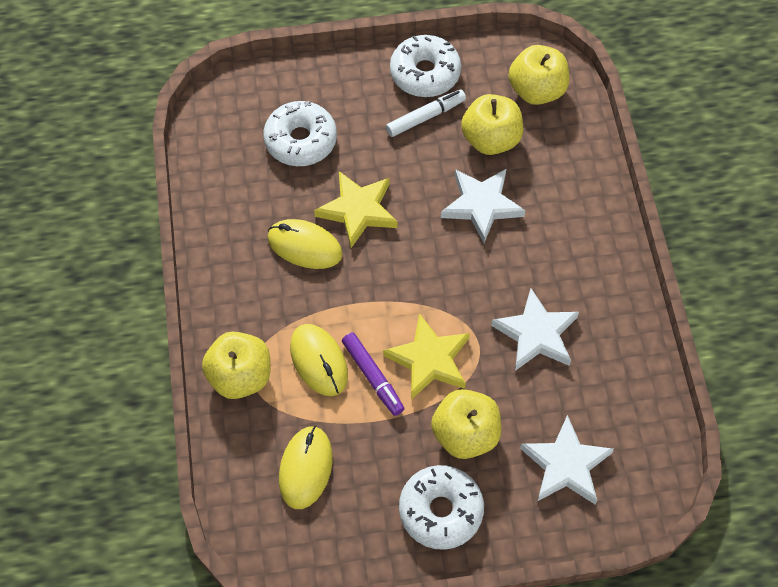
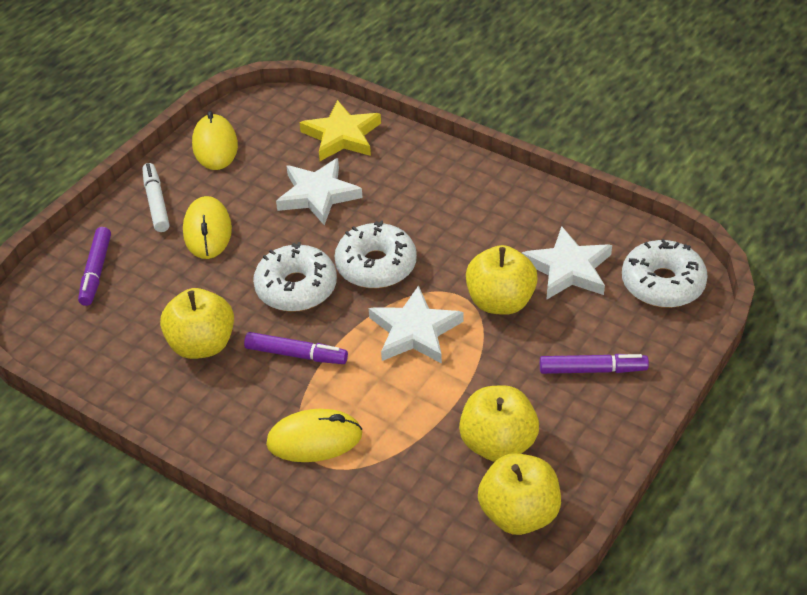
purple marker: 1 -> 3
yellow star: 2 -> 1

